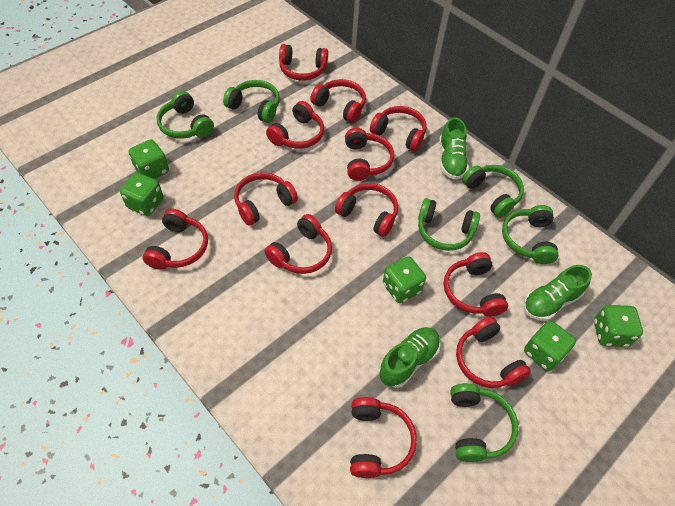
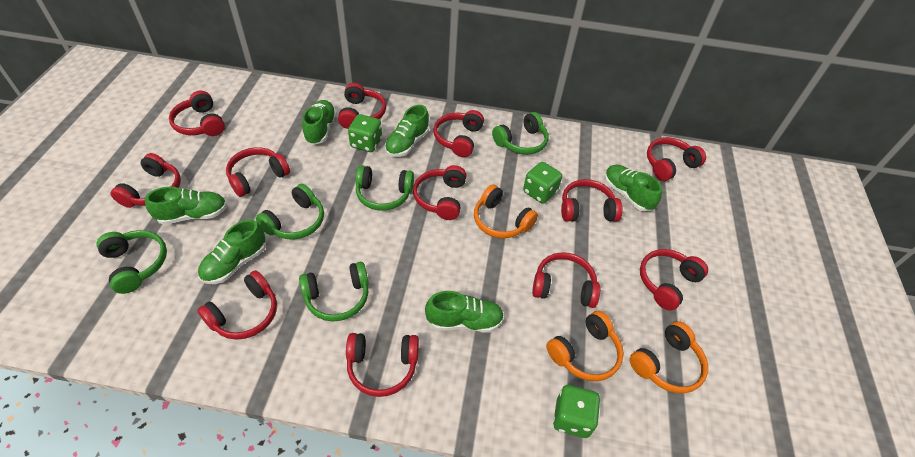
green dice: 5 -> 3
green headphones: 6 -> 5
green shoe: 3 -> 6
orange headphones: 0 -> 3

